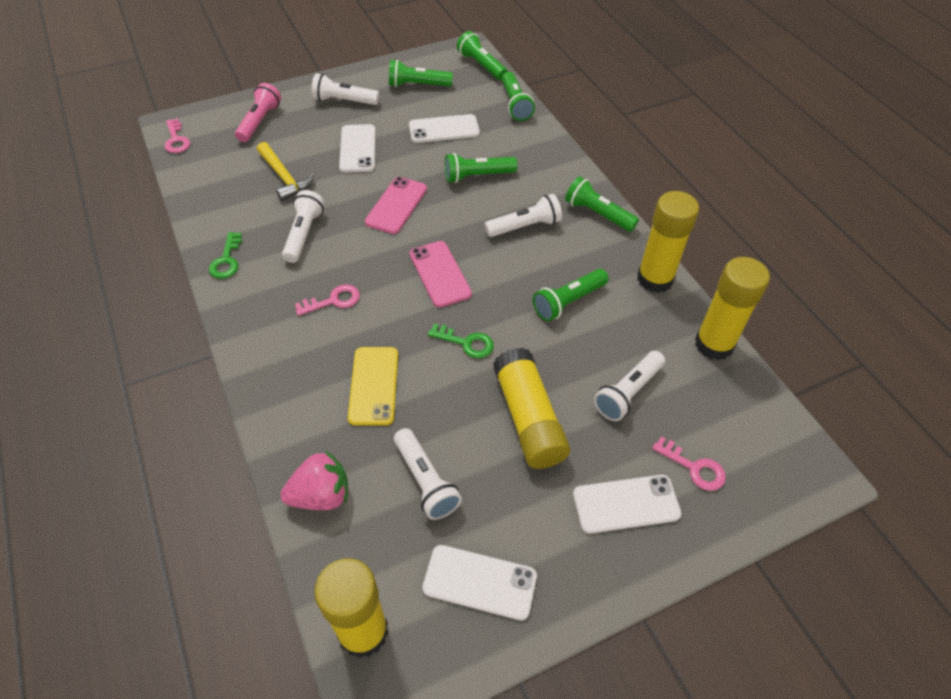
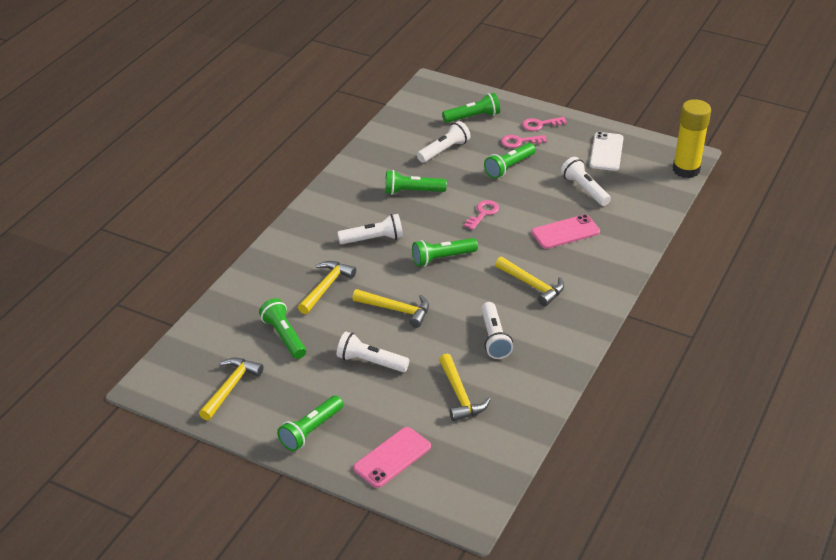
green key: 2 -> 0
pink flashlight: 1 -> 0
pink strawberry: 1 -> 0
white phone: 4 -> 1
yellow glue stick: 4 -> 1
yellow hammer: 1 -> 5
yellow phone: 1 -> 0

